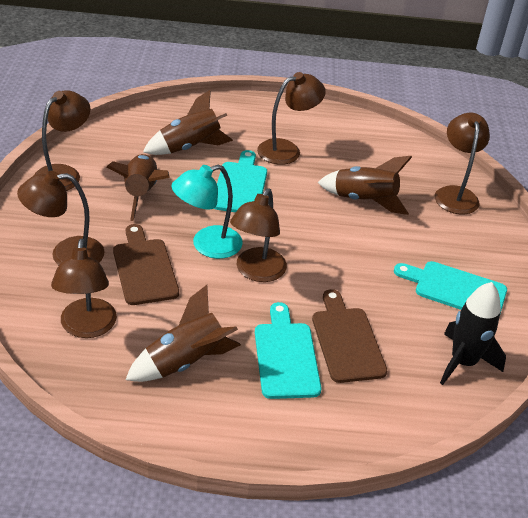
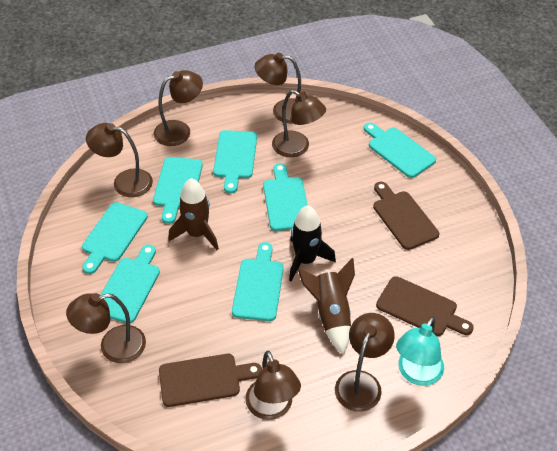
brown cutting board: 2 -> 3
brown lamp: 6 -> 7
brown rocket: 4 -> 2
turquoise cutting board: 3 -> 7

